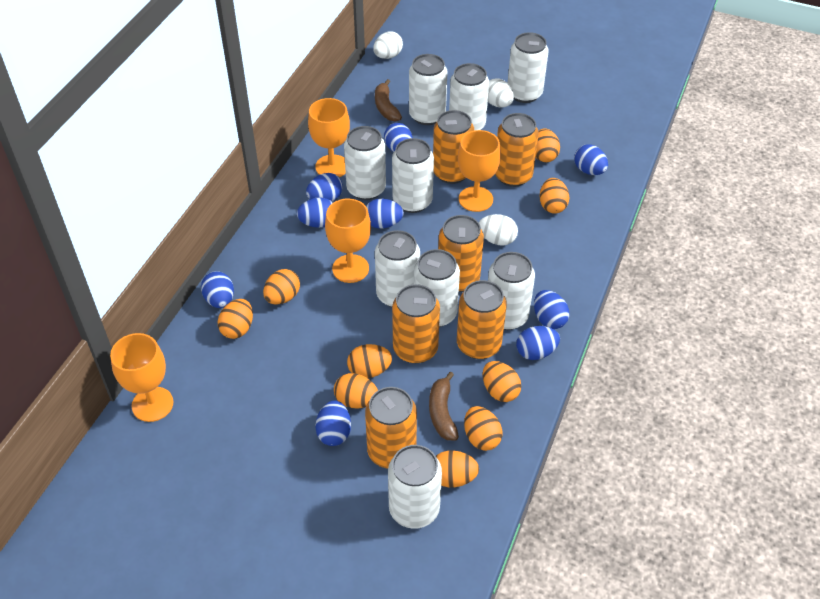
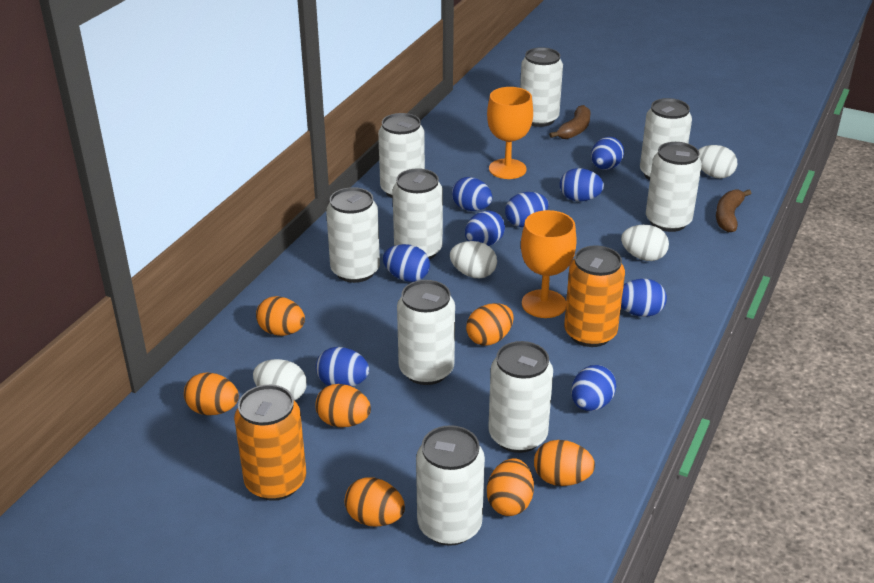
orange can: 6 -> 2
orange egg: 9 -> 7
orange goblet: 4 -> 2
white egg: 3 -> 4

